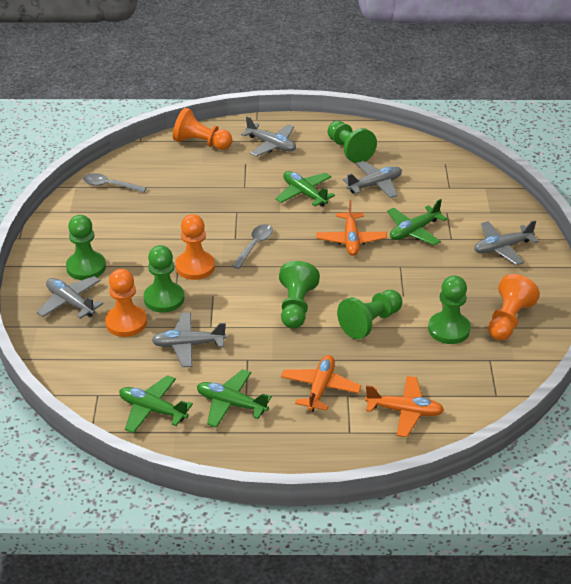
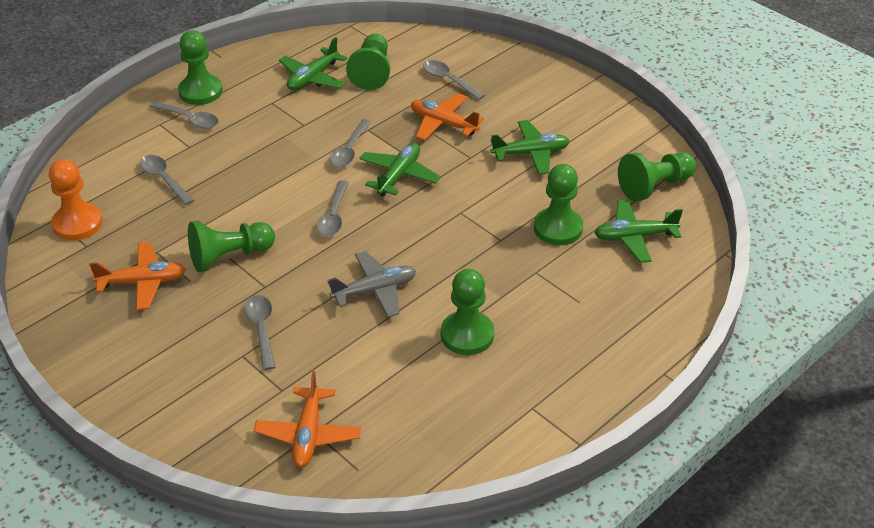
grey plane: 5 -> 1
grey spoon: 2 -> 6
orange pawn: 4 -> 1

